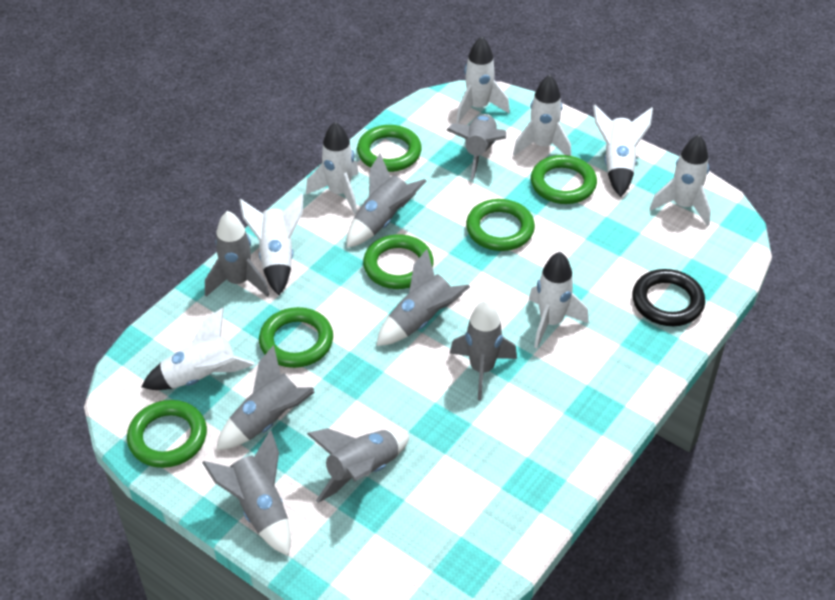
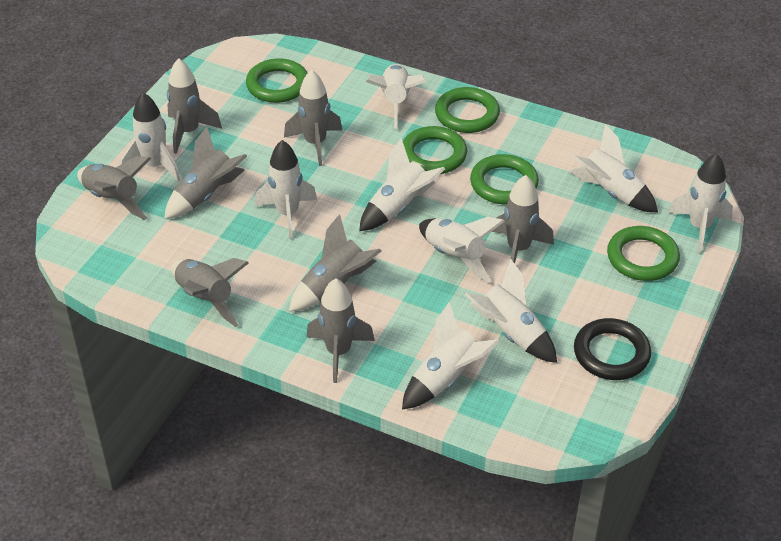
green ring: 6 -> 5
white rocket: 8 -> 9

